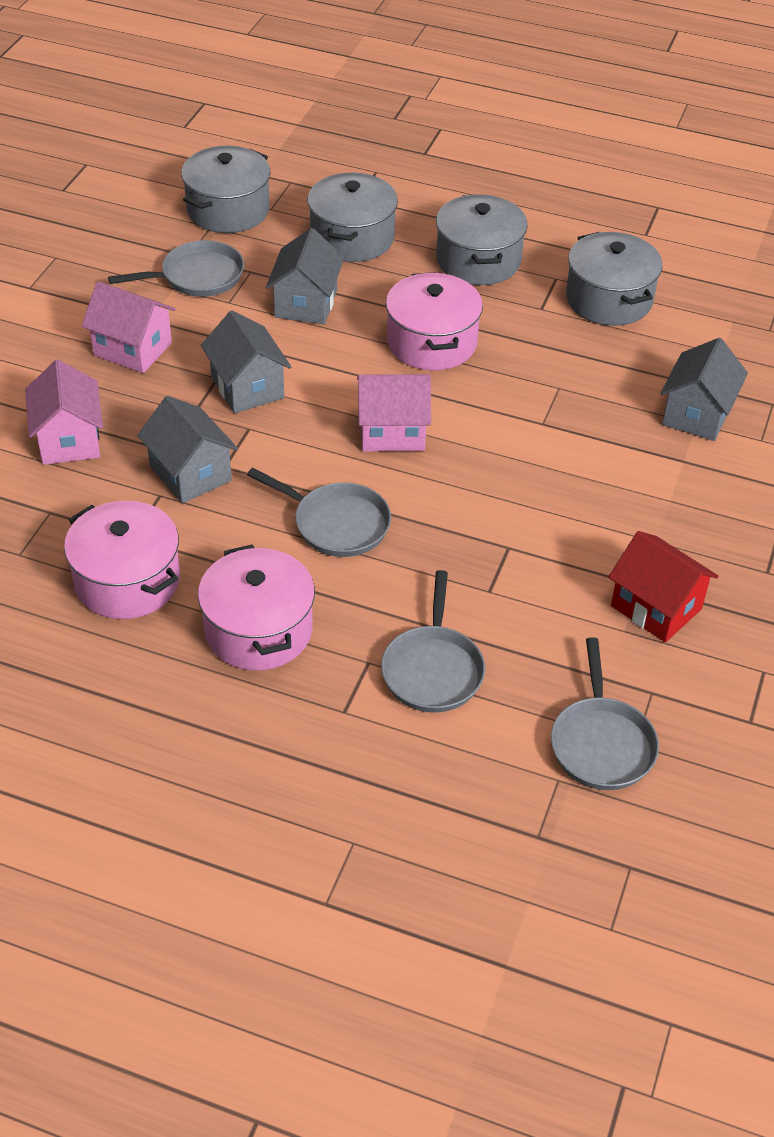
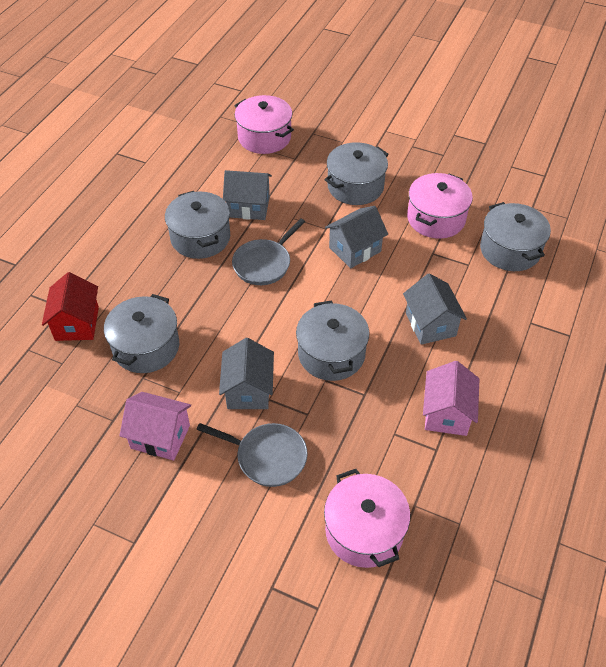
grey pan: 4 -> 2
grey pot: 4 -> 5
pink house: 3 -> 2

